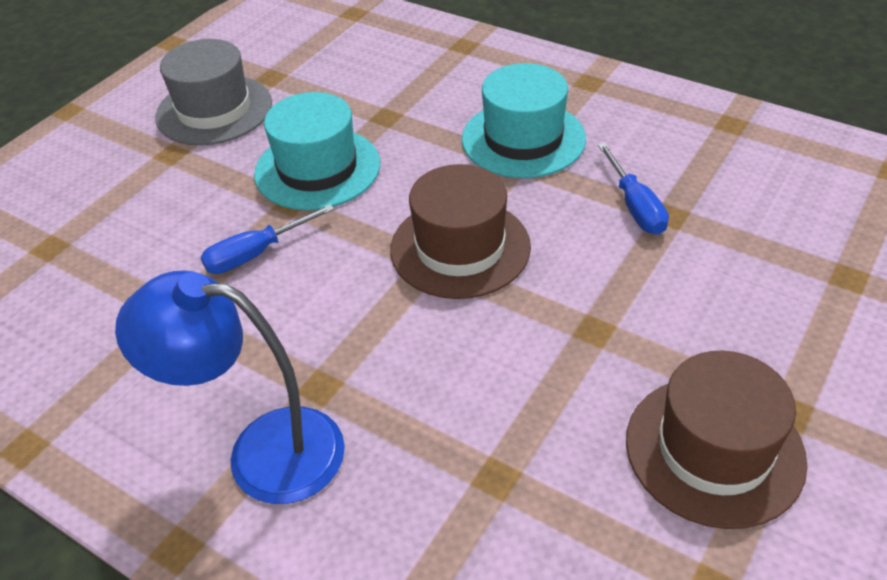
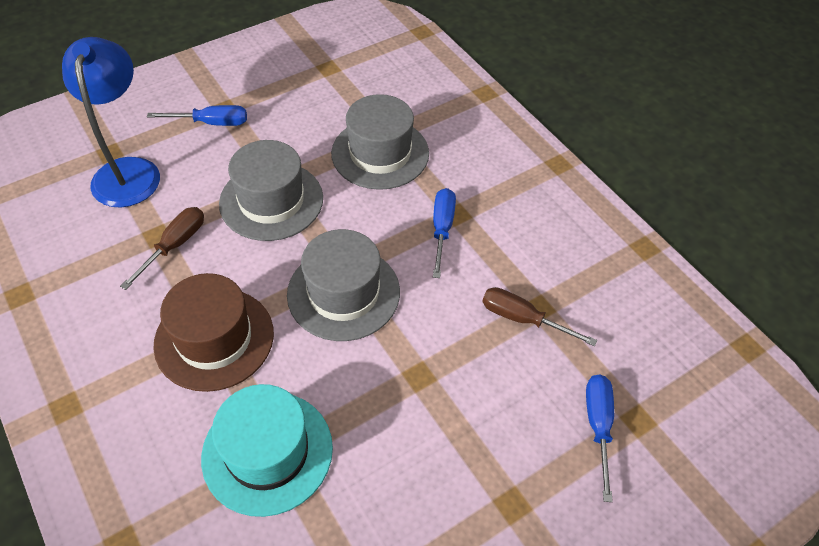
blue screwdriver: 2 -> 3
brown hat: 2 -> 1
brown screwdriver: 0 -> 2
grey hat: 1 -> 3
turquoise hat: 2 -> 1

